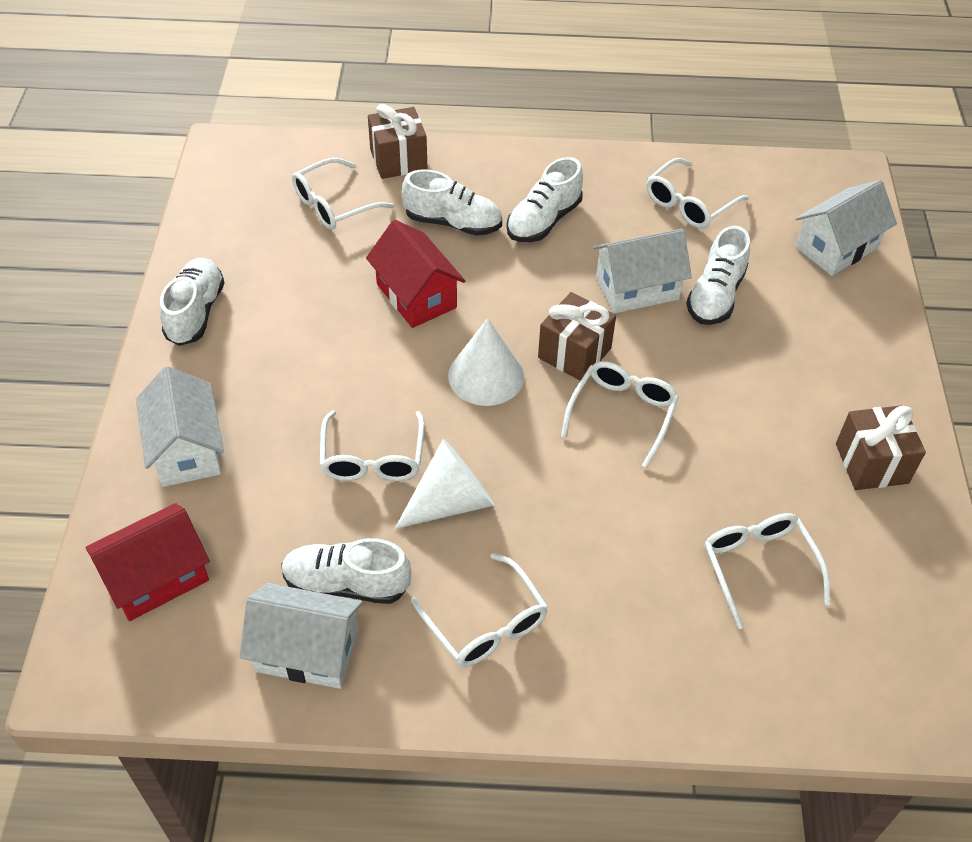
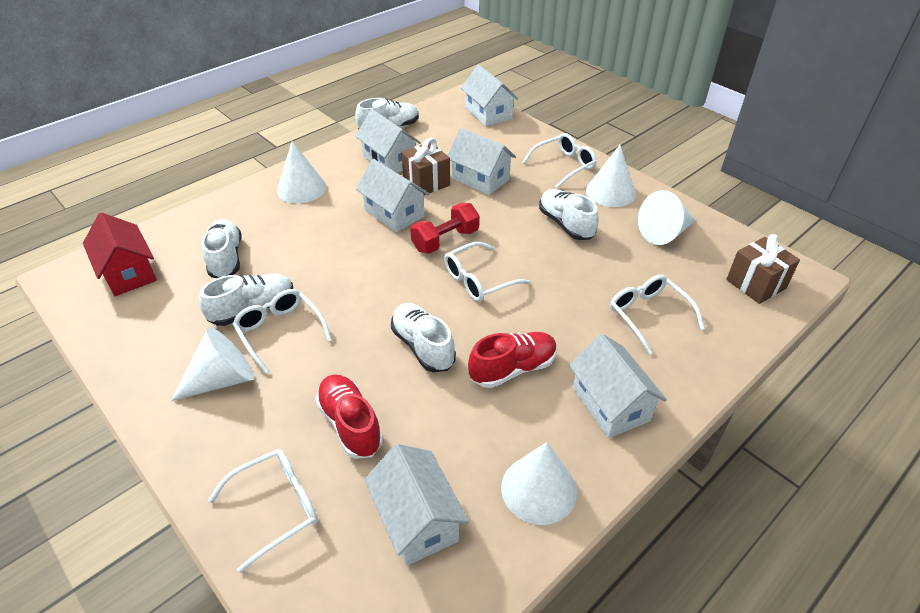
brown gift: 3 -> 2
red dumbbell: 0 -> 1
red house: 2 -> 1
red shoe: 0 -> 2
white cone: 2 -> 5
white glasses: 6 -> 5
white house: 4 -> 6

